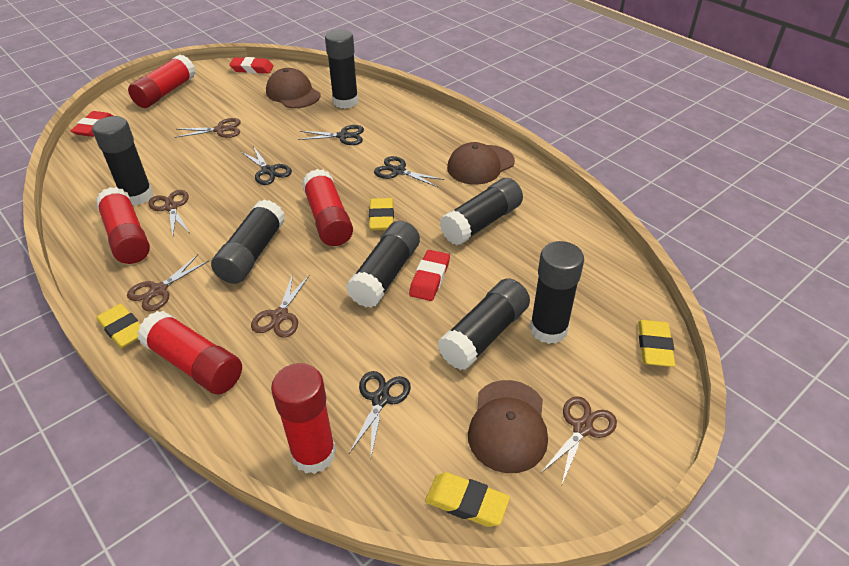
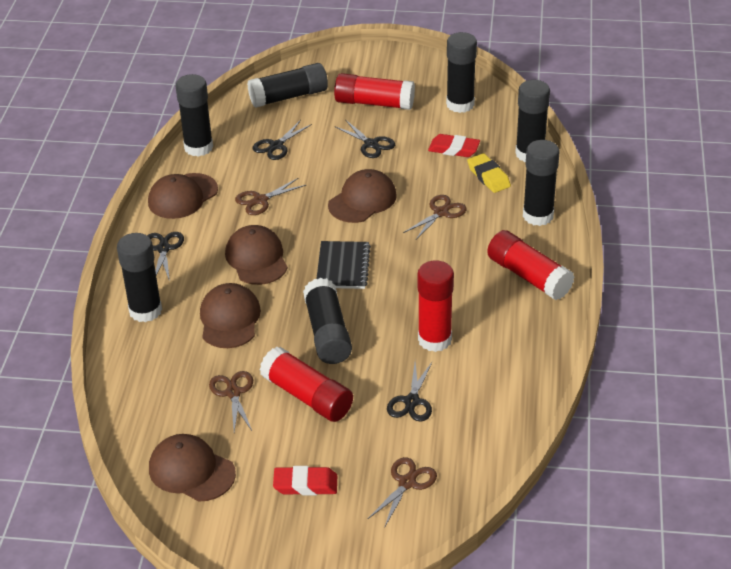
black notebook: 0 -> 1
brown cap: 3 -> 5
brown scissors: 5 -> 4
red eraser: 3 -> 2
red glue stick: 5 -> 4
yellow eraser: 4 -> 1

